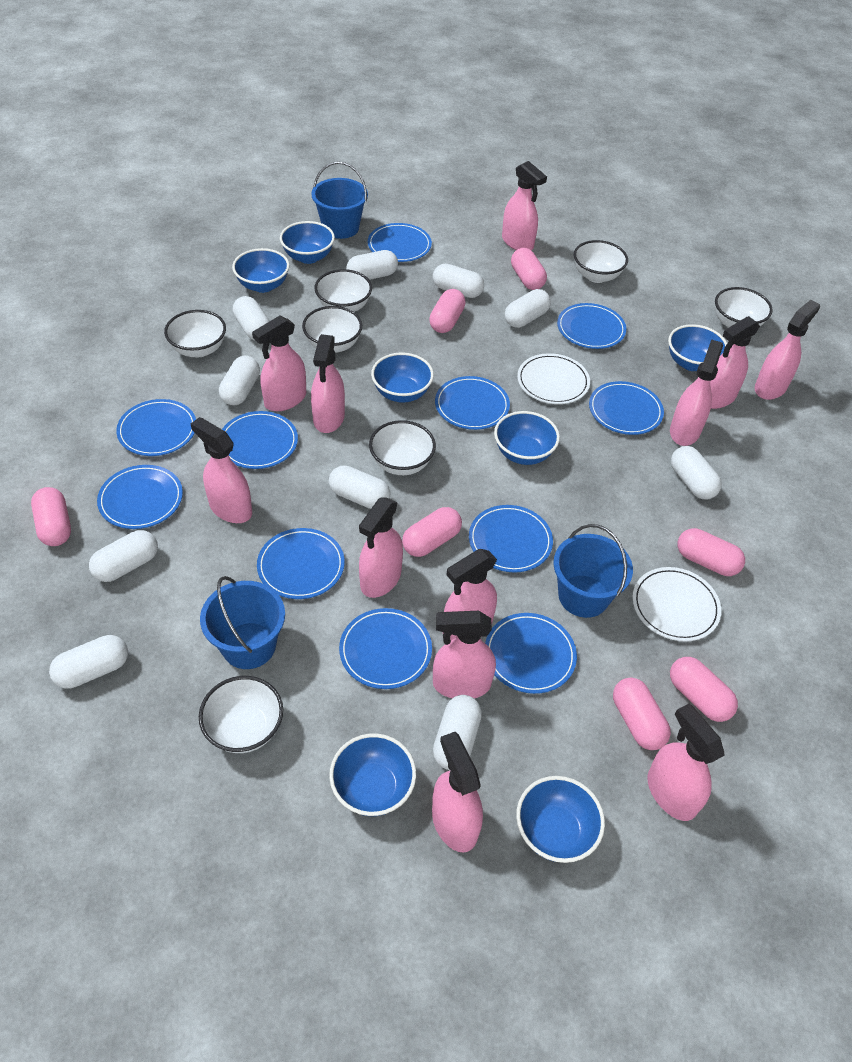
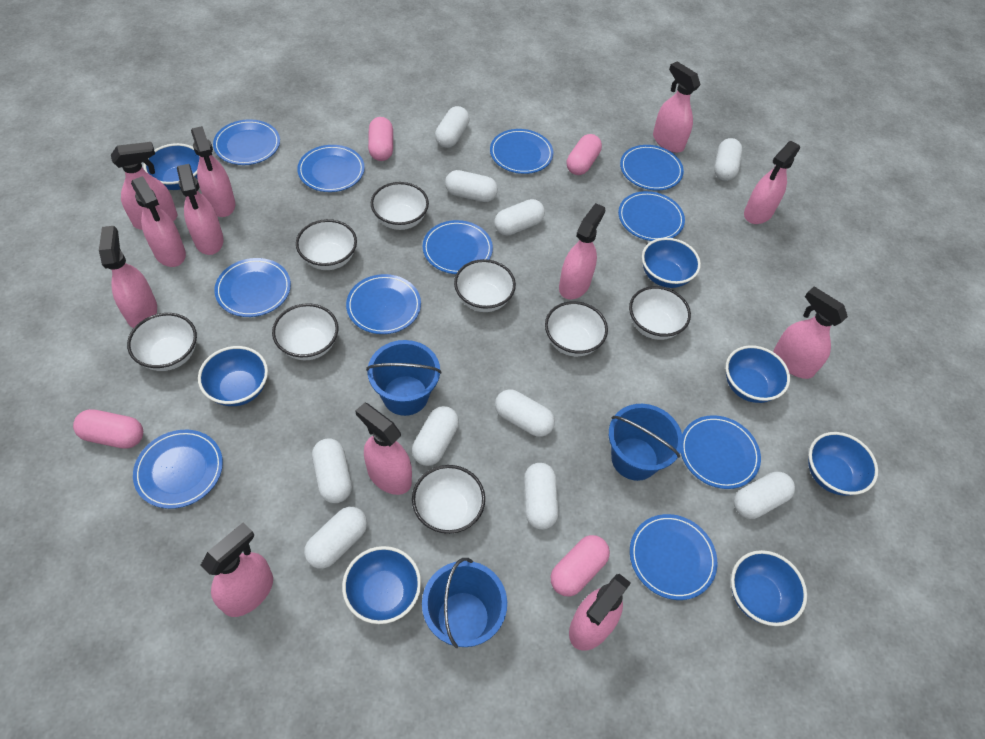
pink capsule: 7 -> 4
white bowl: 7 -> 8
white plate: 2 -> 0

